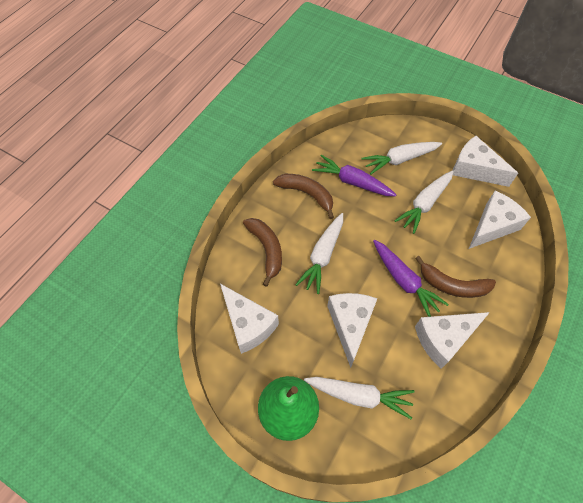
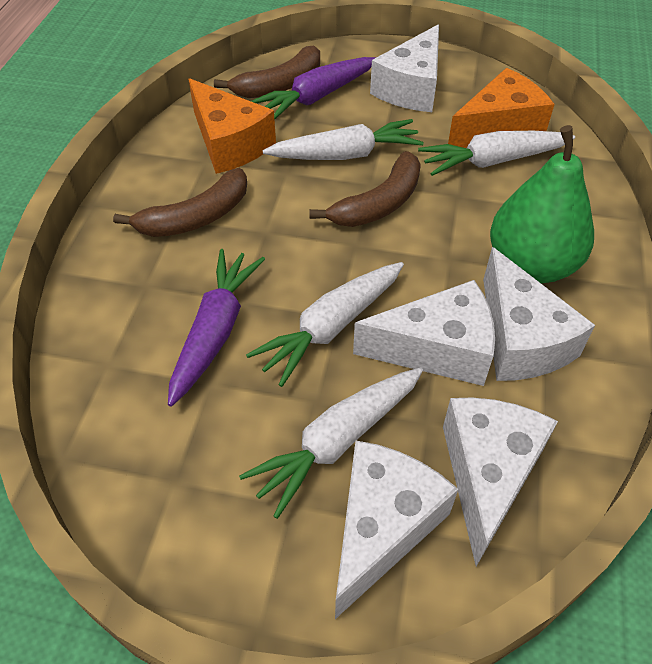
orange cheese: 0 -> 2

